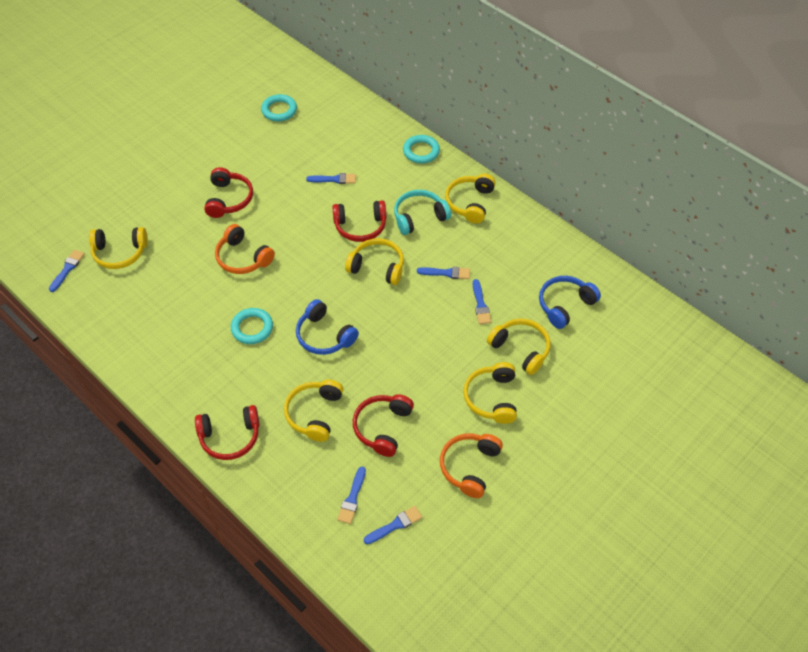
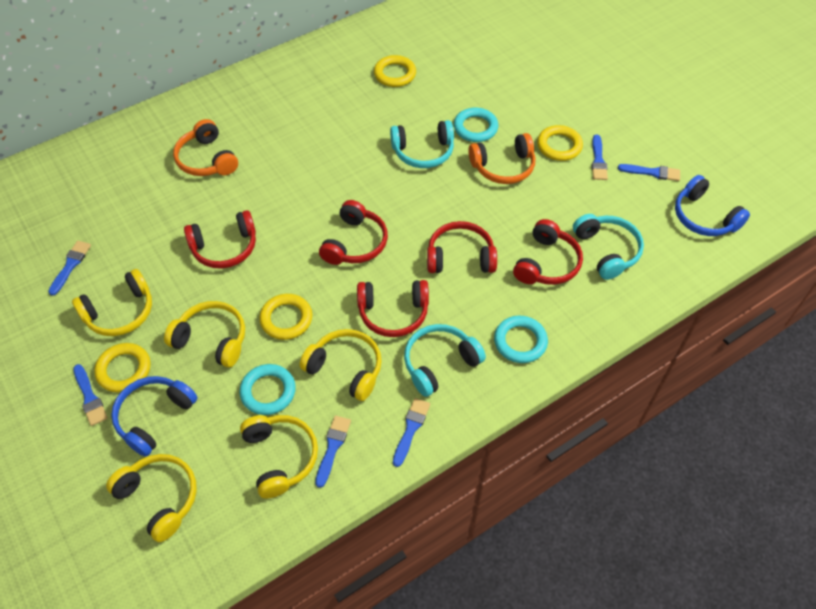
red headphones: 4 -> 5
turquoise headphones: 1 -> 3
yellow headphones: 6 -> 5
yellow ring: 0 -> 4

